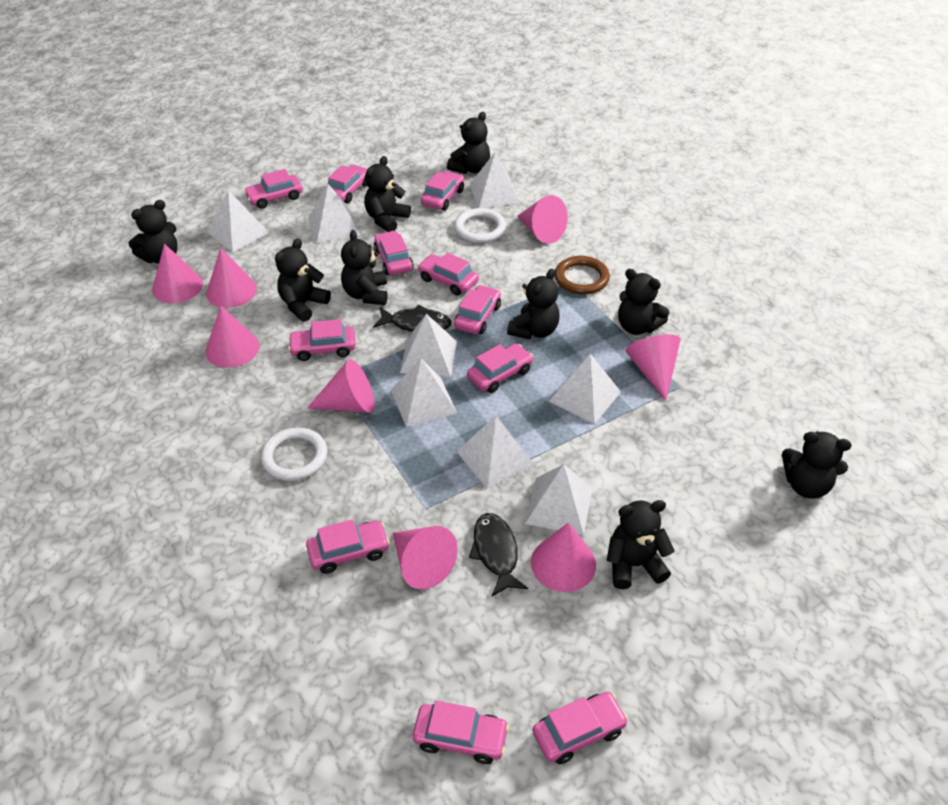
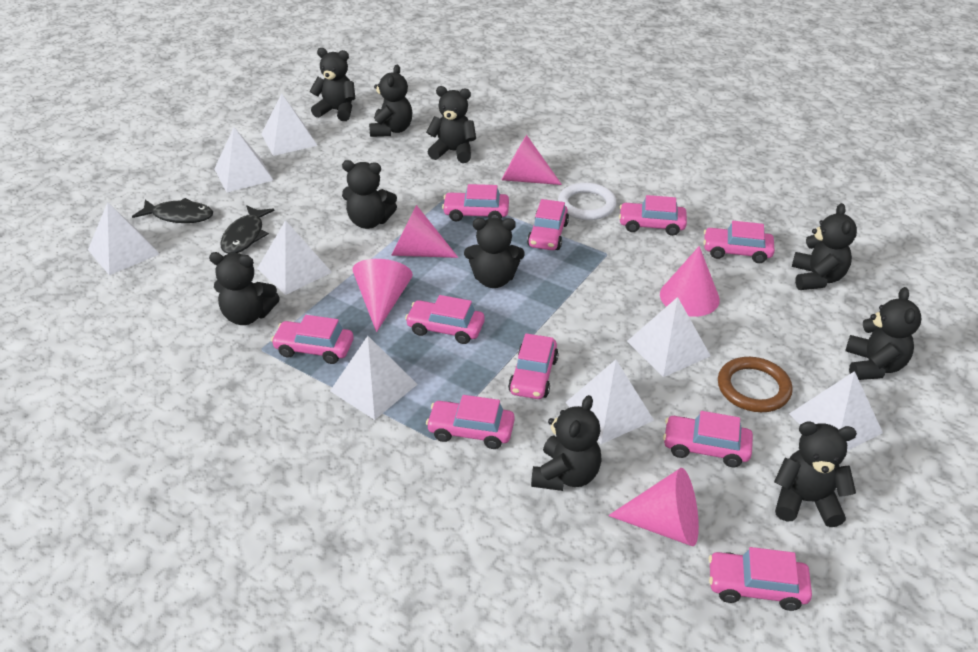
black teddy bear: 9 -> 10
pink car: 11 -> 10
pink cone: 8 -> 5
white ring: 2 -> 1

